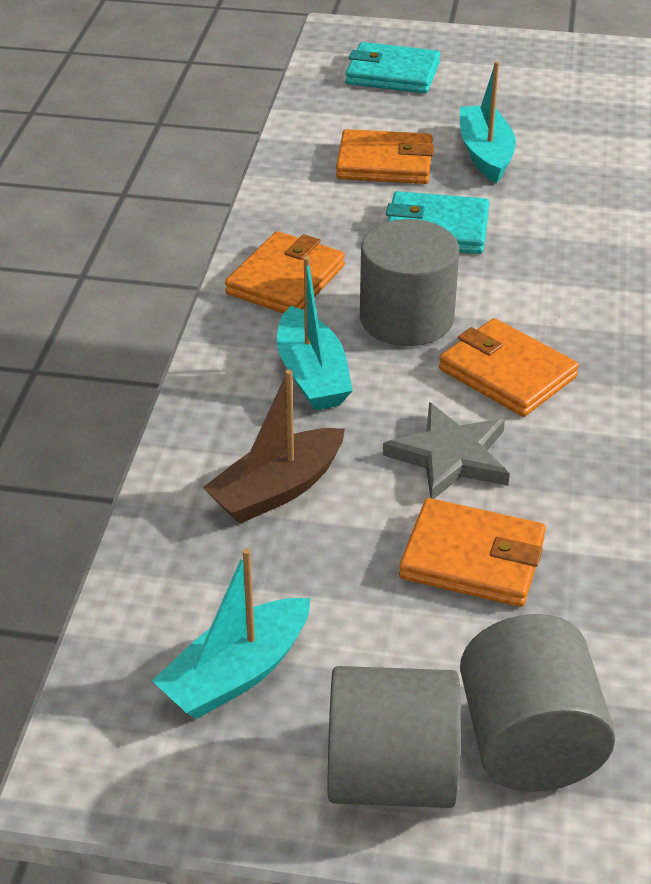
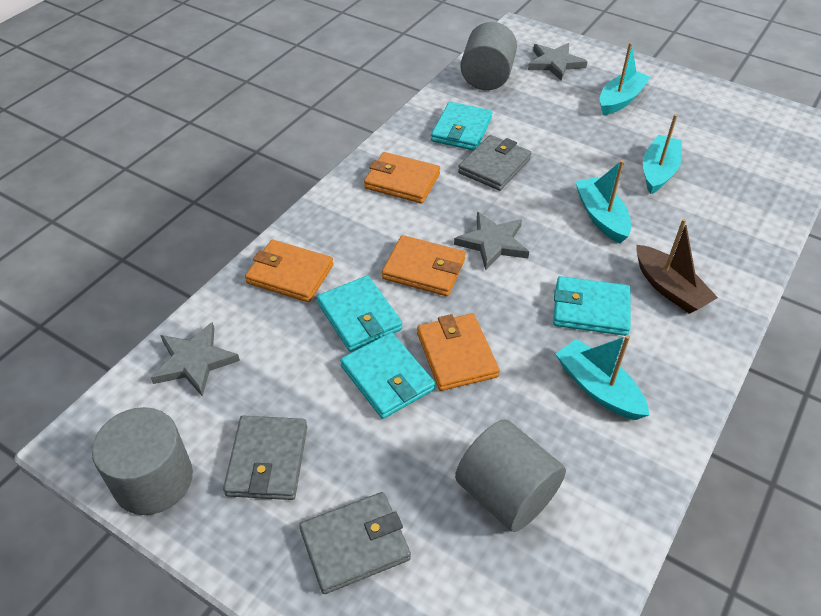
grey star: 1 -> 3
grey wallet: 0 -> 3
turquoise boat: 3 -> 4
turquoise wallet: 2 -> 4

